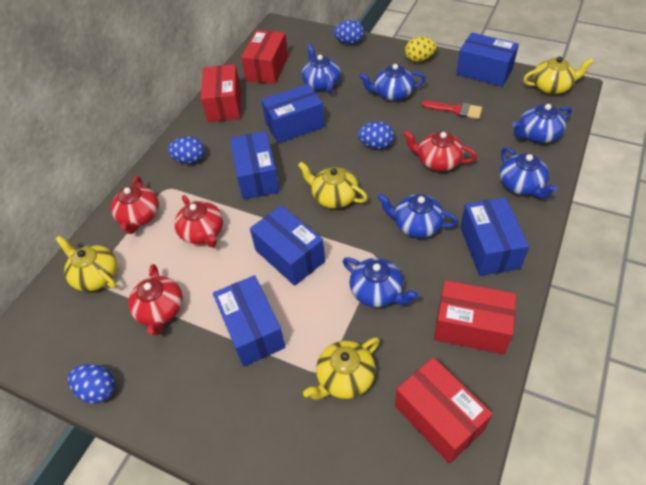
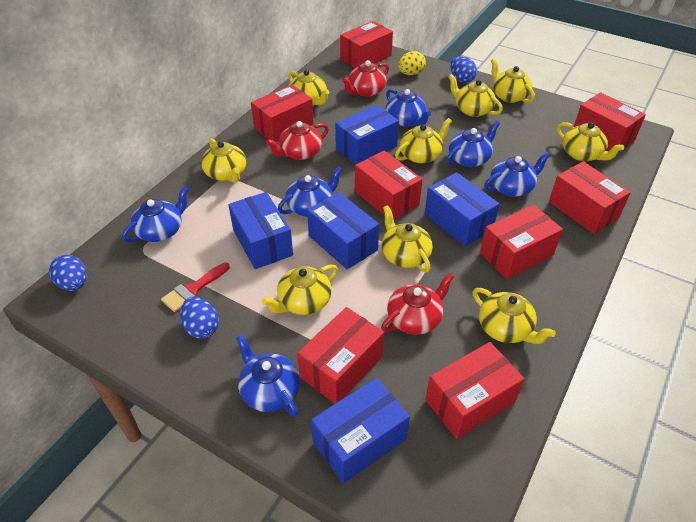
blue box: 6 -> 5
blue egg: 4 -> 3
red box: 4 -> 8
red teapot: 4 -> 3
yellow teapot: 4 -> 9

